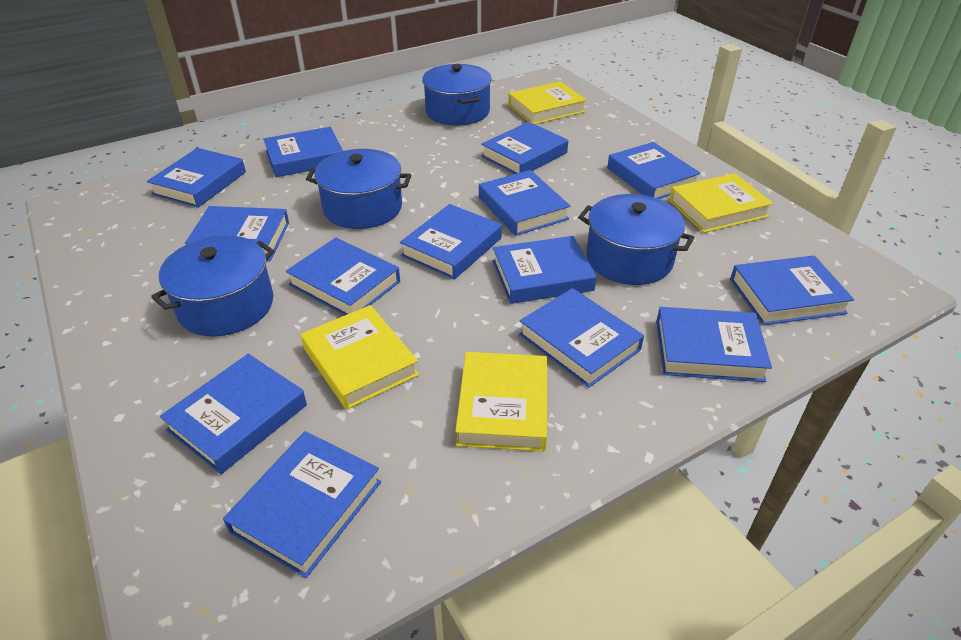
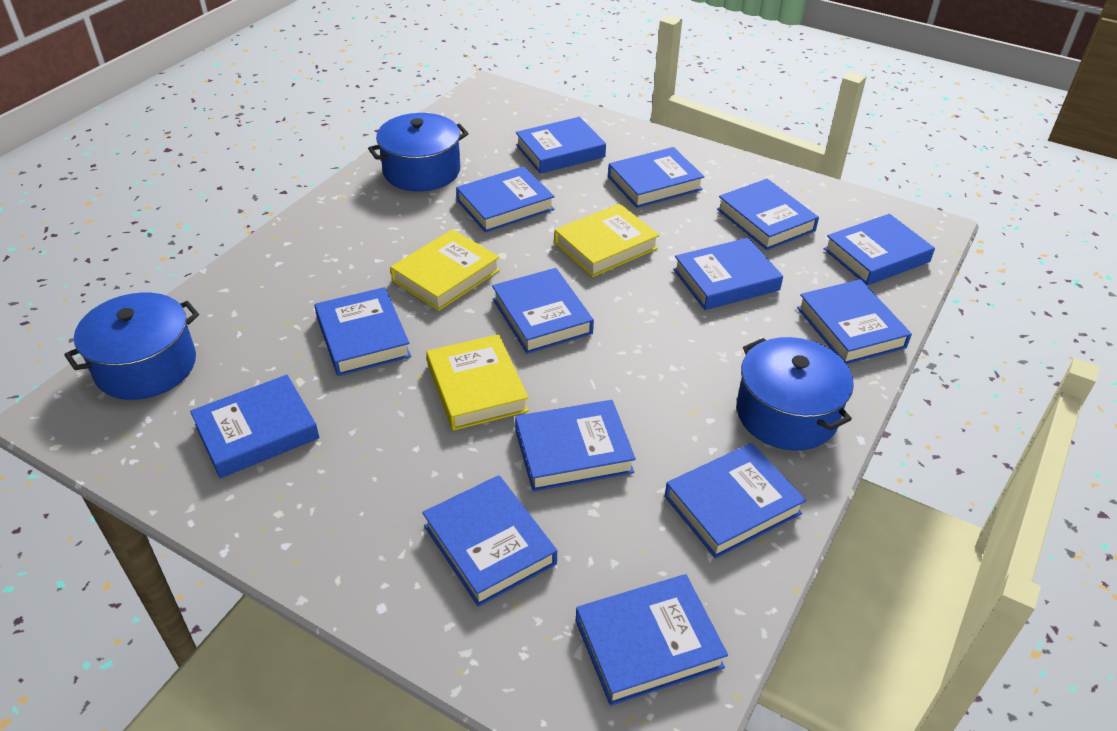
blue pot: 4 -> 3
yellow book: 4 -> 3

